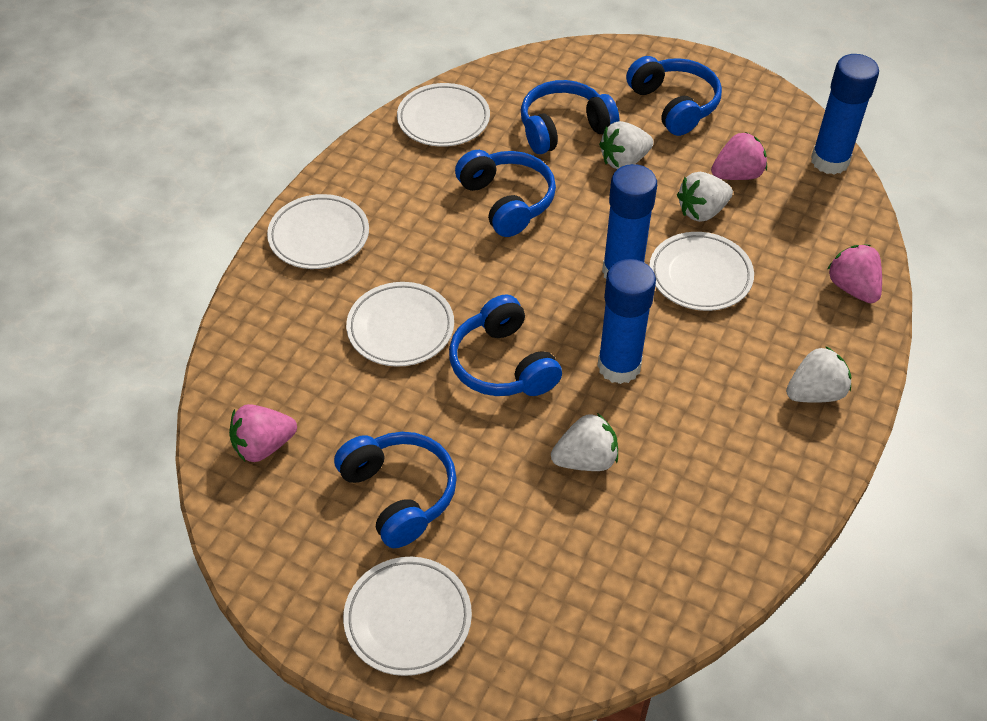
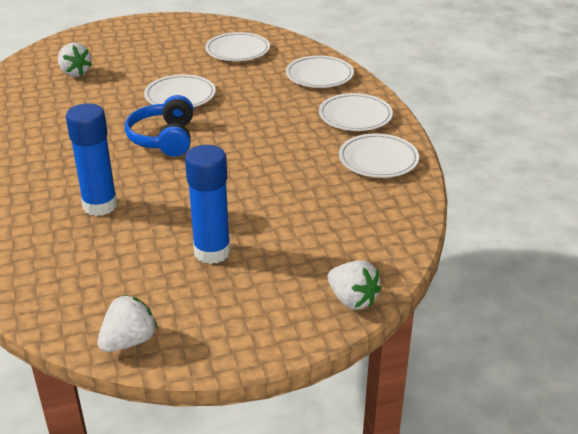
blue glue stick: 3 -> 2
blue headphones: 5 -> 1
pink strawberry: 3 -> 0
white strawberry: 4 -> 3

